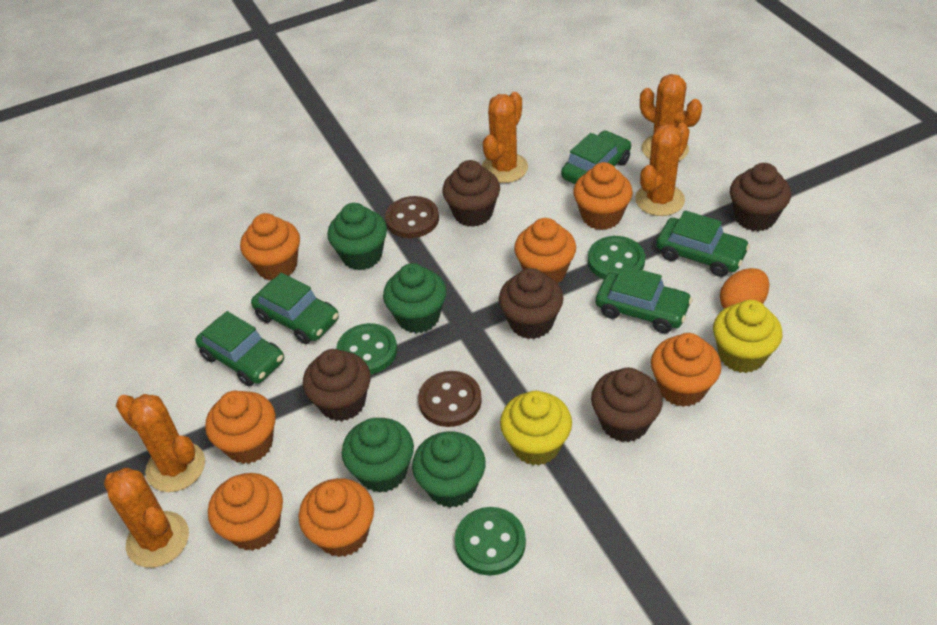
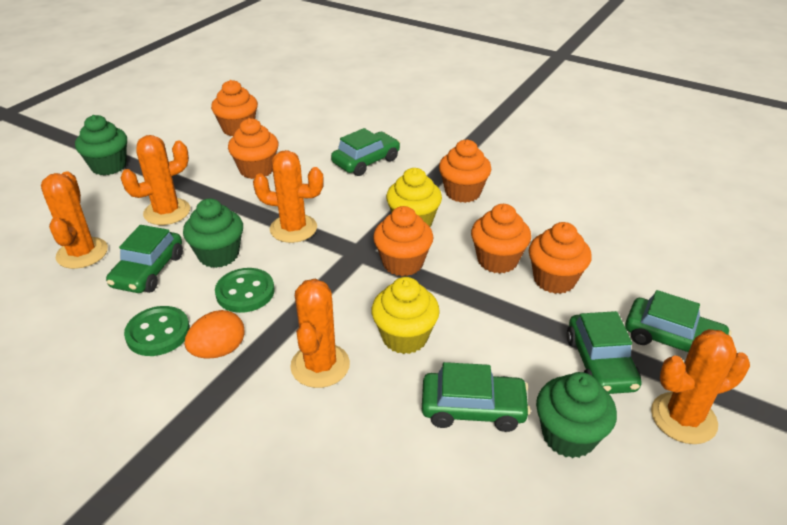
brown button: 2 -> 0
brown cupcake: 5 -> 0
green button: 3 -> 2
green cupcake: 4 -> 3
orange cupcake: 7 -> 6

